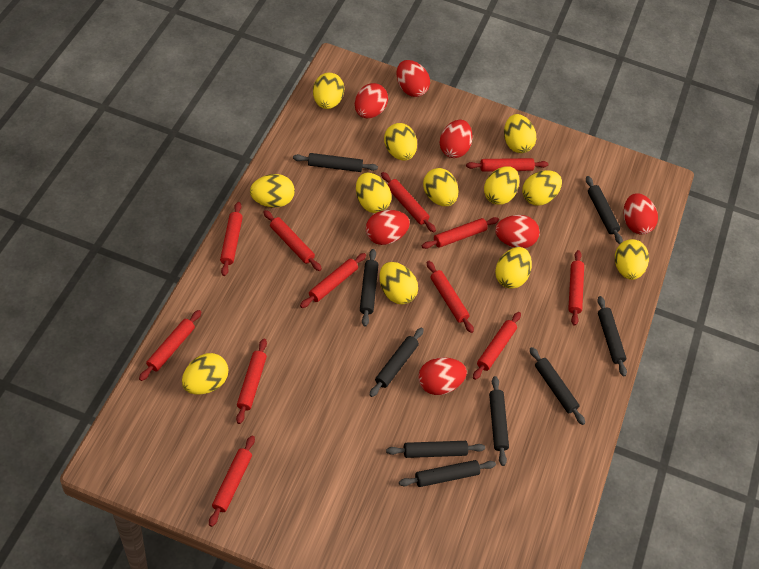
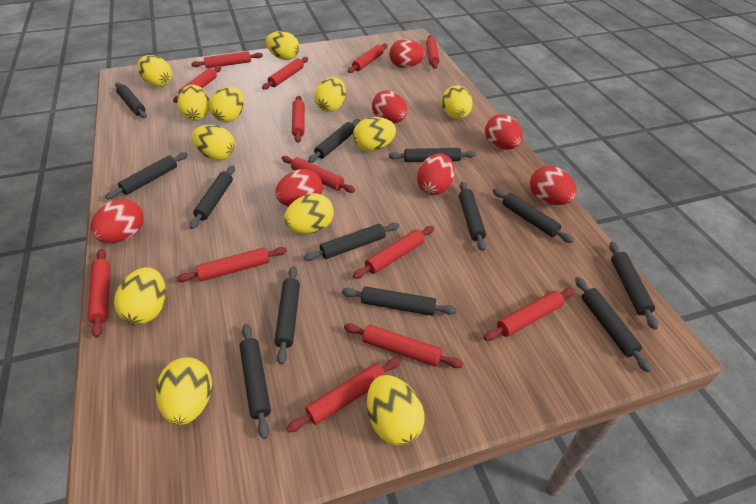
black rolling pin: 9 -> 13
red rolling pin: 12 -> 13

